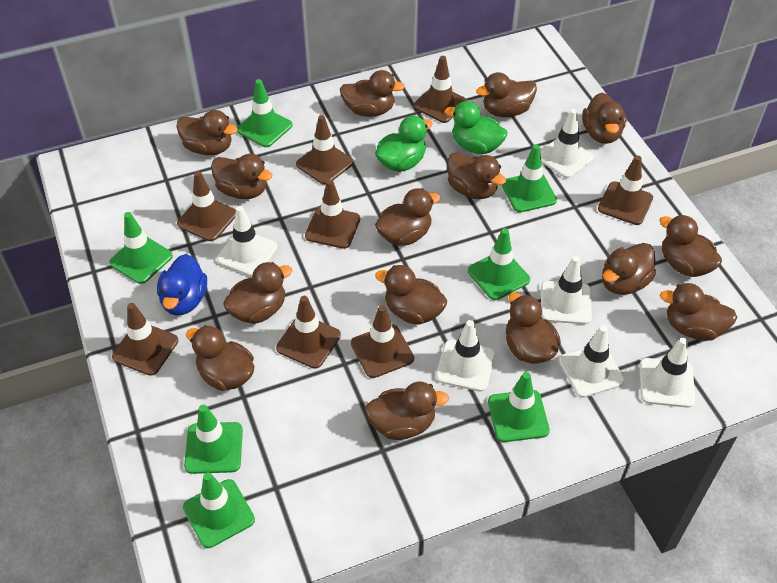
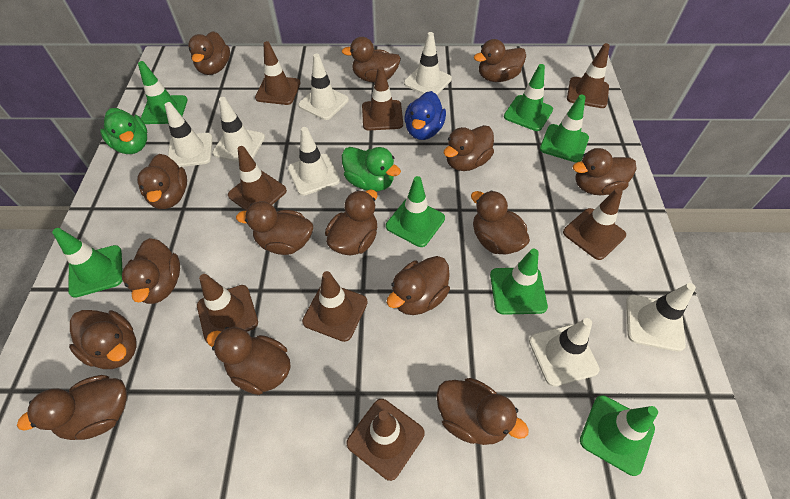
white traffic cone: 6 -> 7

